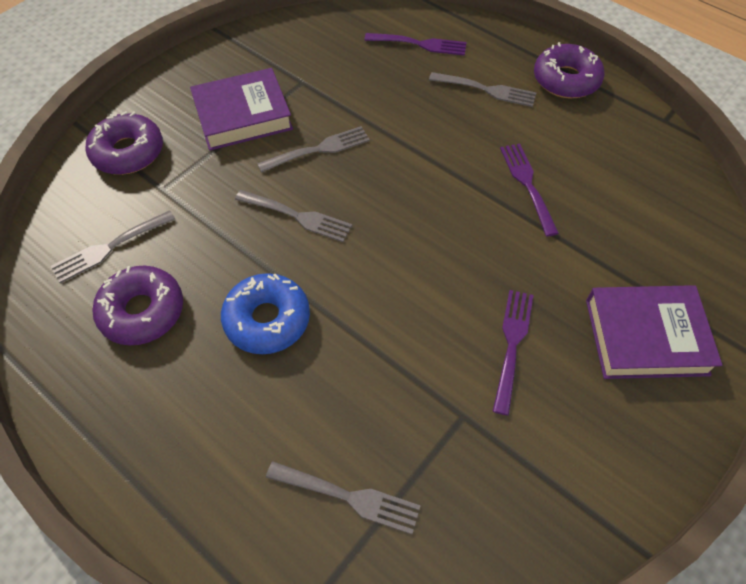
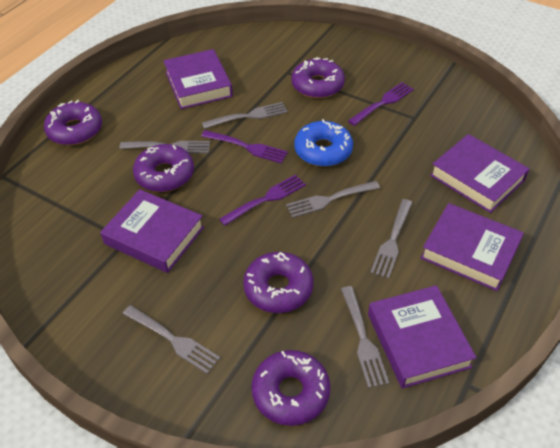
grey fork: 5 -> 6
purple book: 2 -> 5
purple donut: 3 -> 5

